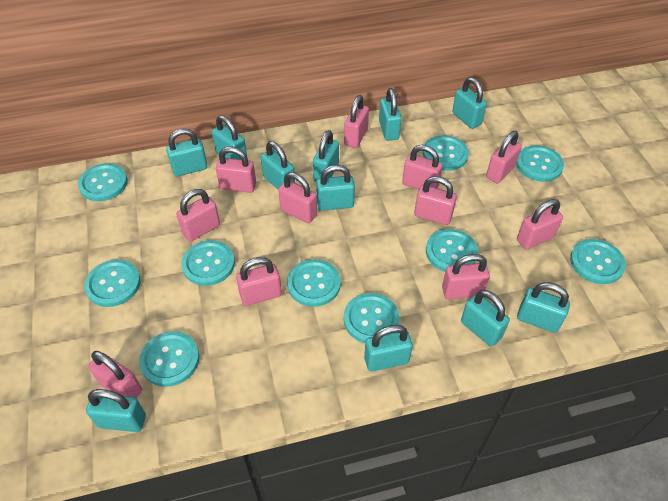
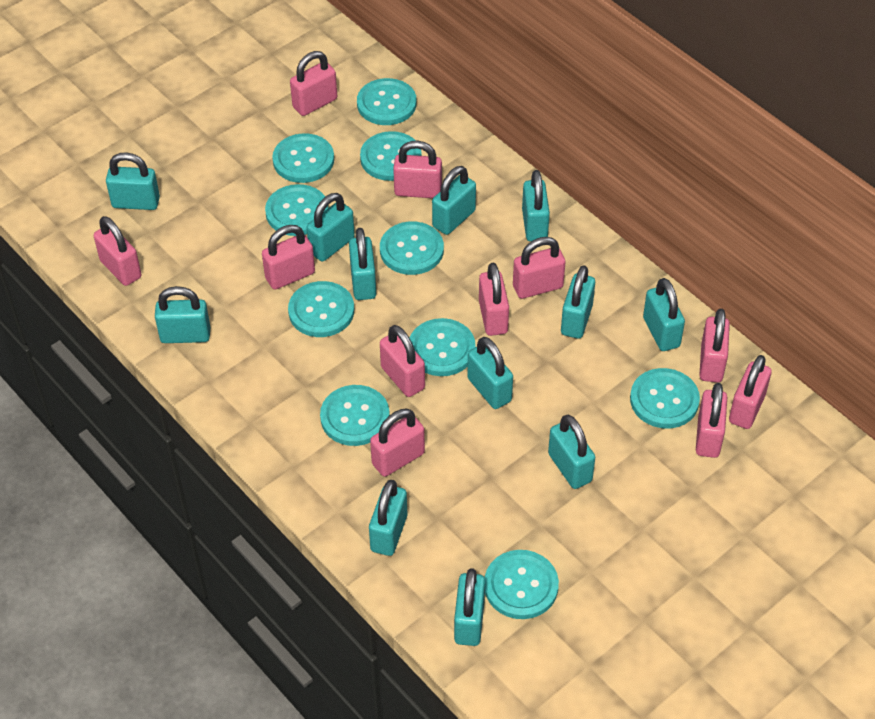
turquoise padlock: 11 -> 12

